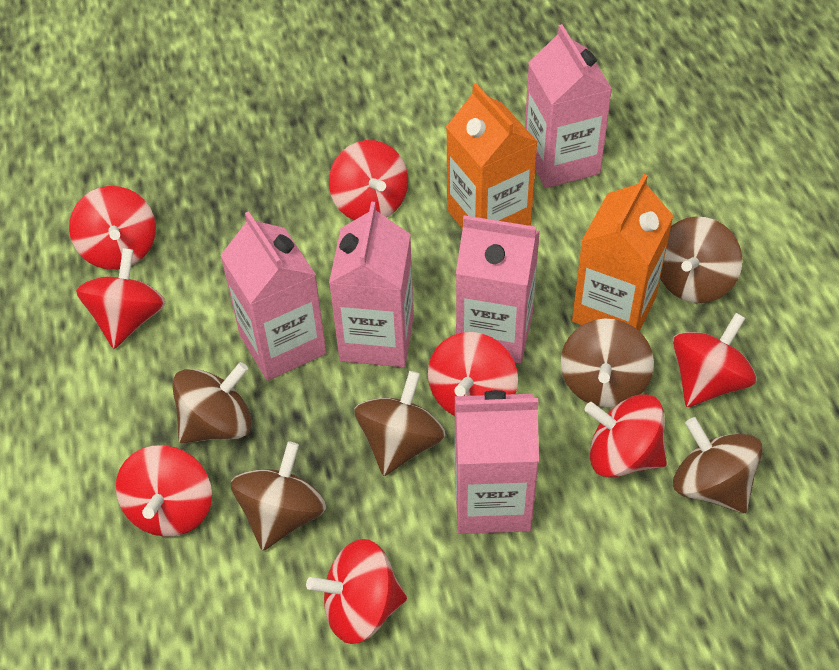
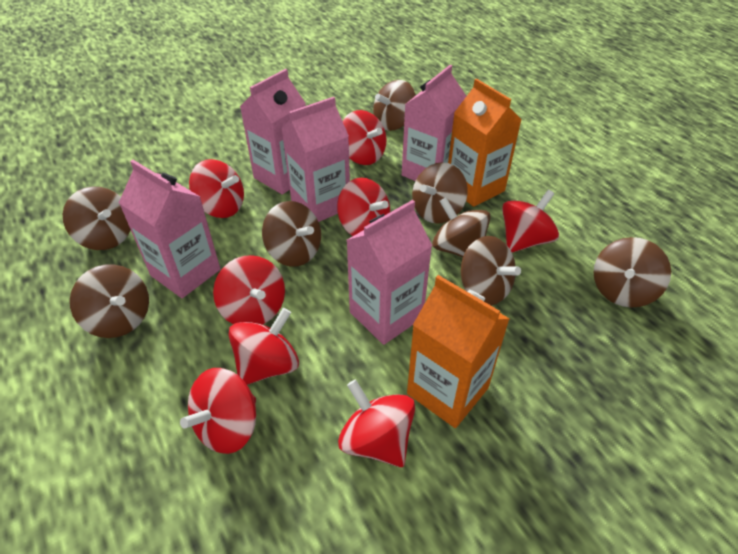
brown spinning top: 6 -> 8

